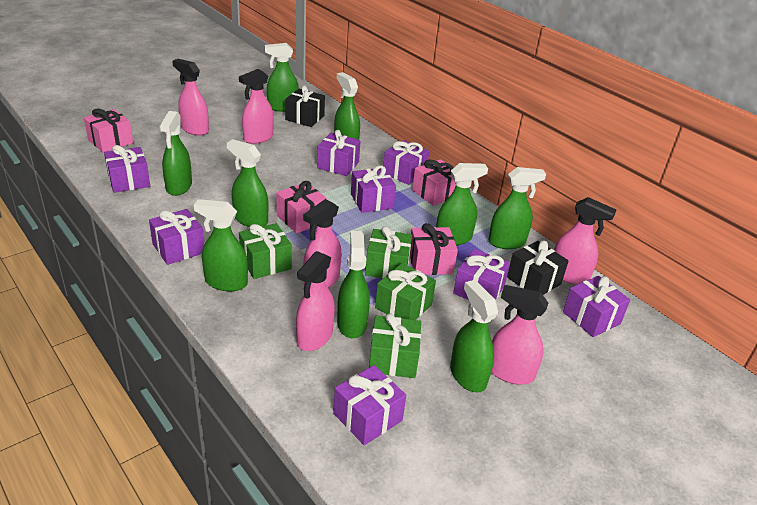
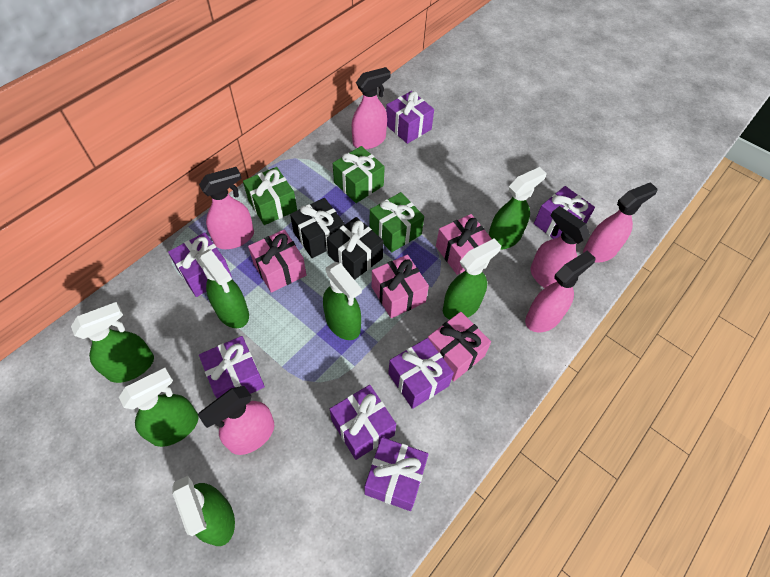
green gift: 4 -> 3
green spray bottle: 9 -> 7
purple gift: 8 -> 7

